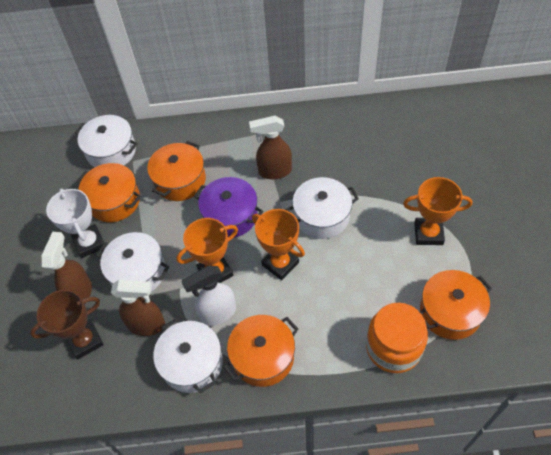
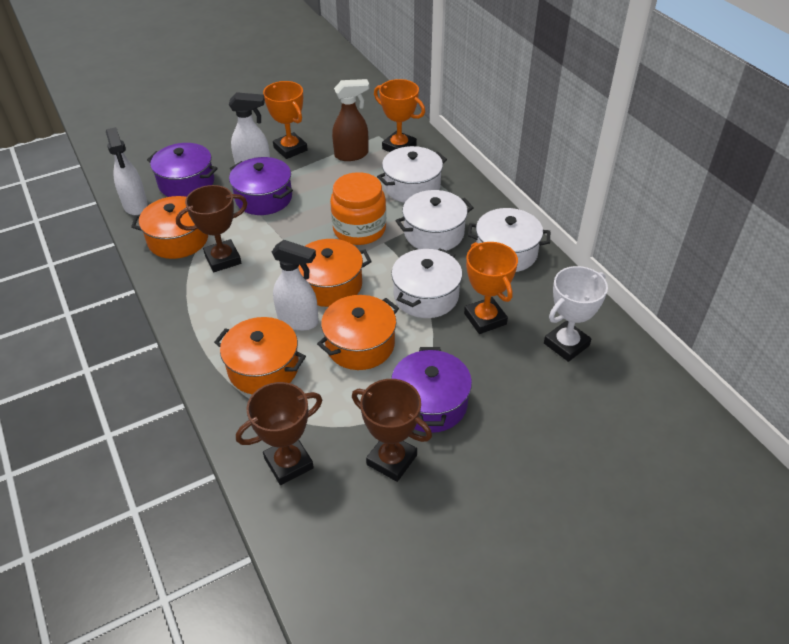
brown spray bottle: 3 -> 1
brown trophy: 1 -> 3
purple pot: 1 -> 3
white spray bottle: 1 -> 3

